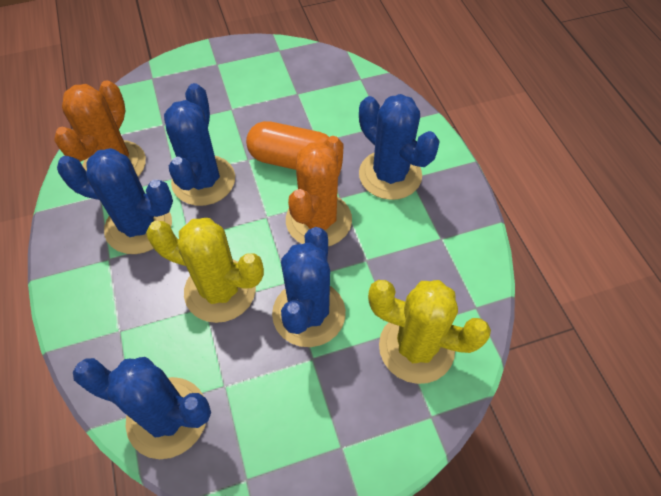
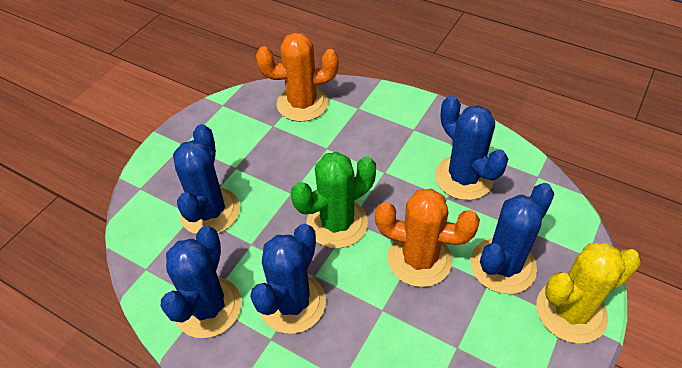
green cactus: 0 -> 1
orange capsule: 1 -> 0
yellow cactus: 2 -> 1

